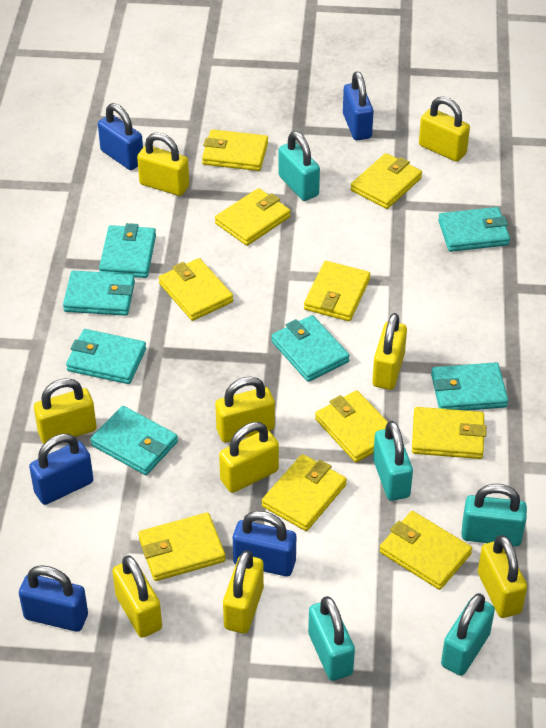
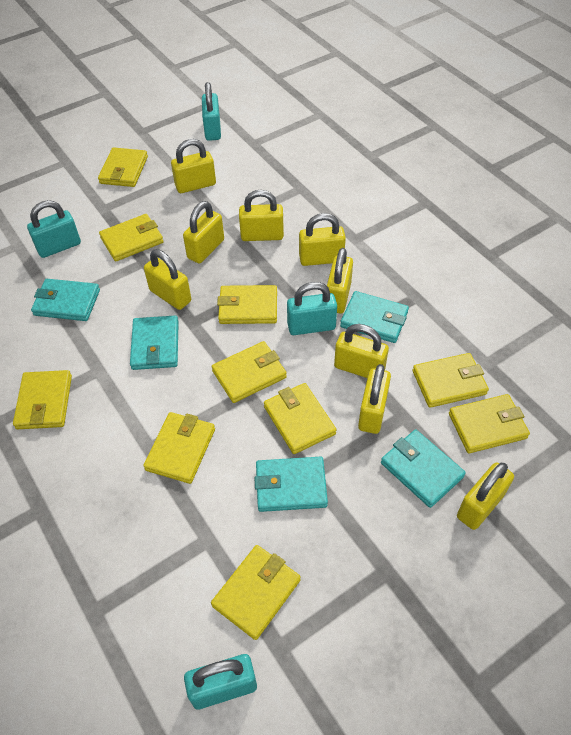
blue padlock: 5 -> 0
turquoise padlock: 5 -> 4
turquoise wallet: 7 -> 5

